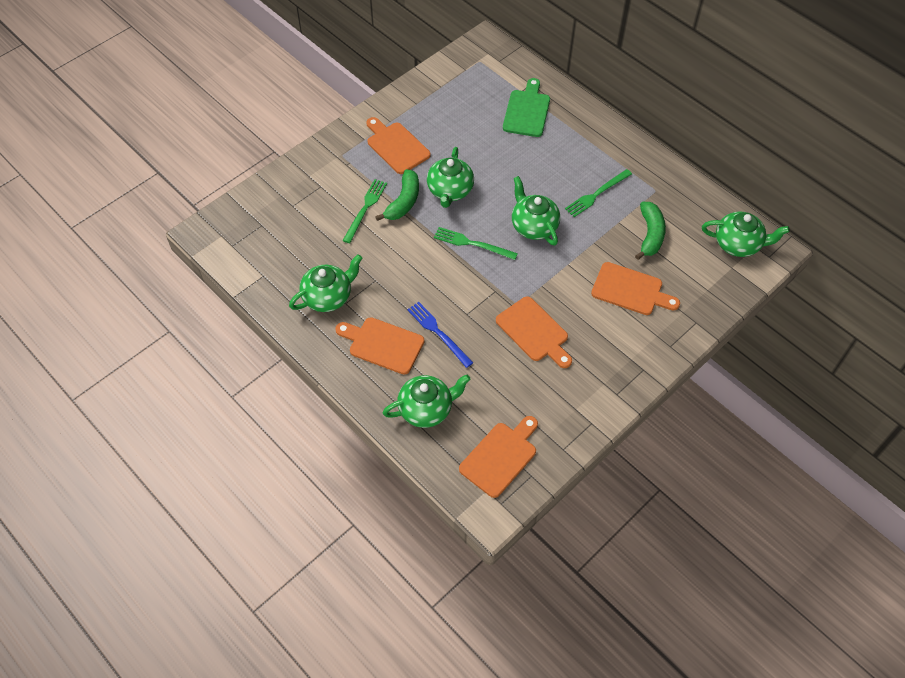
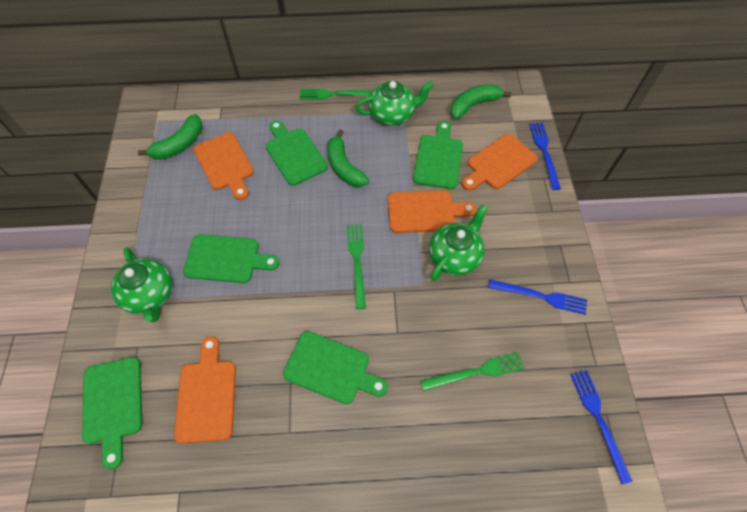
blue fork: 1 -> 3
green banana: 2 -> 3
green cutting board: 1 -> 5
green teapot: 5 -> 3
orange cutting board: 5 -> 4

